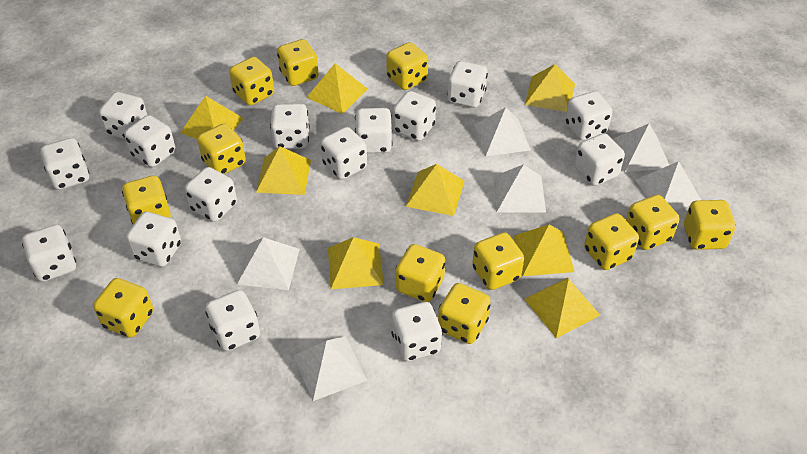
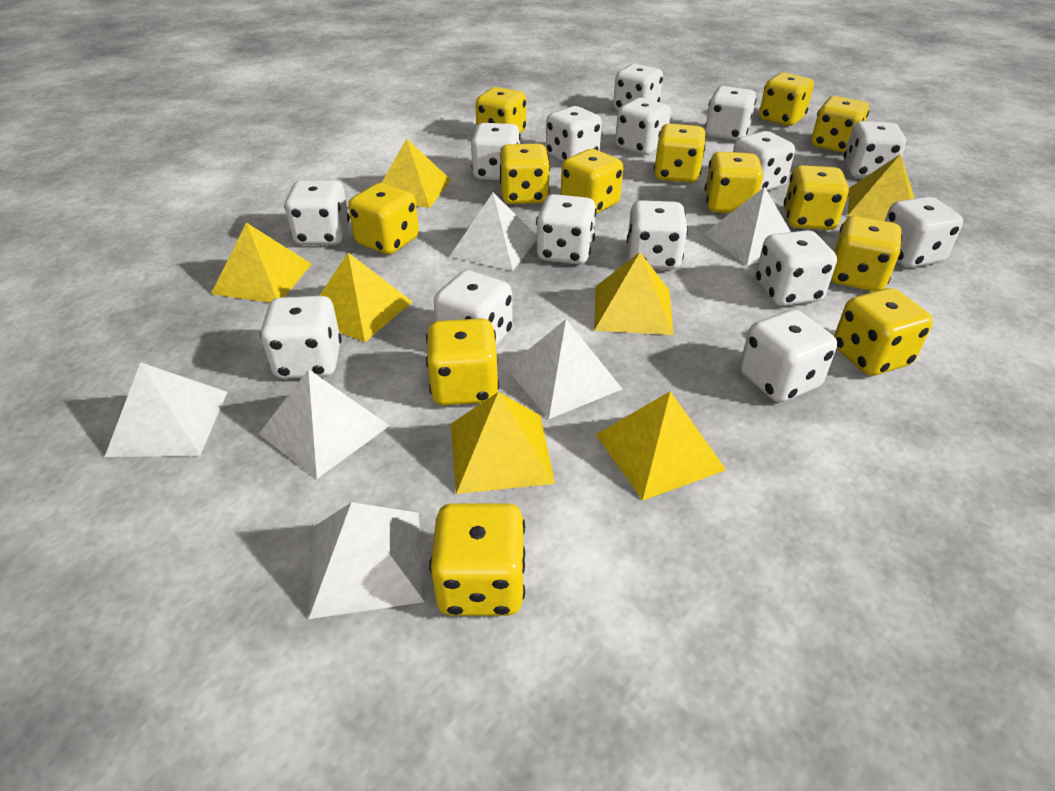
yellow dice: 12 -> 13
yellow pyramid: 8 -> 7

